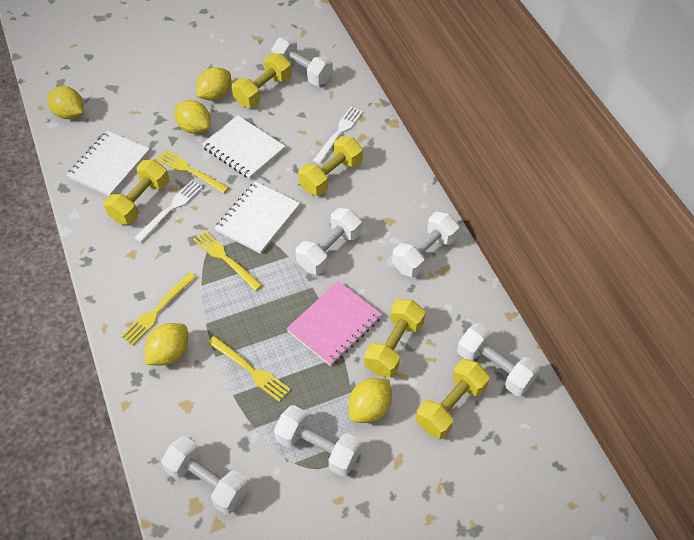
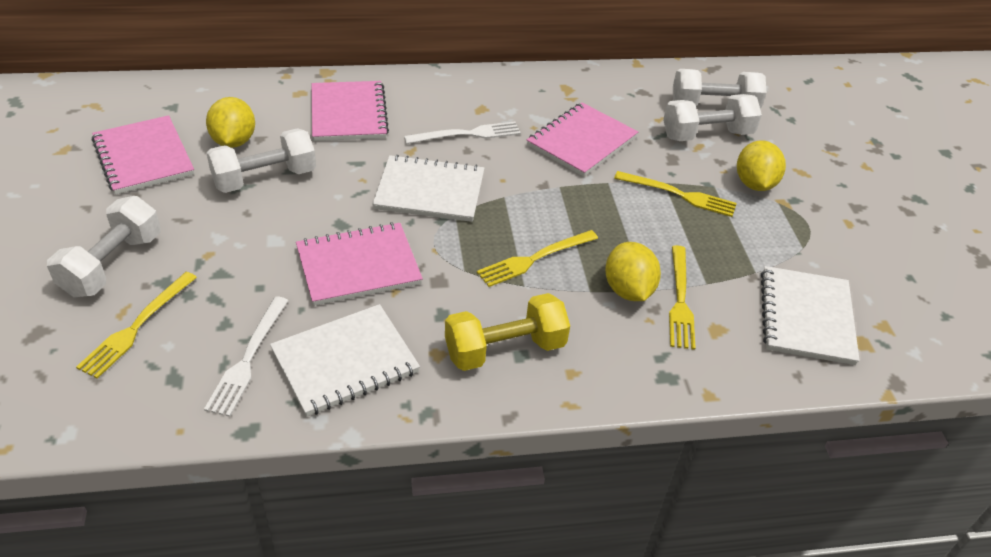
pink notebook: 1 -> 4
white dumbbell: 6 -> 4
yellow dumbbell: 5 -> 1
yellow lemon: 5 -> 3

